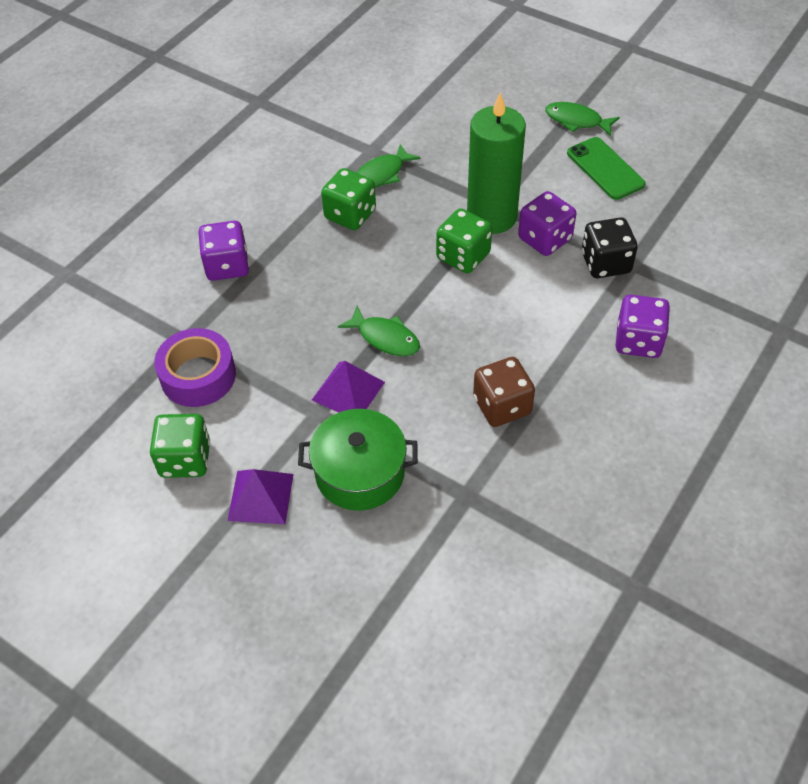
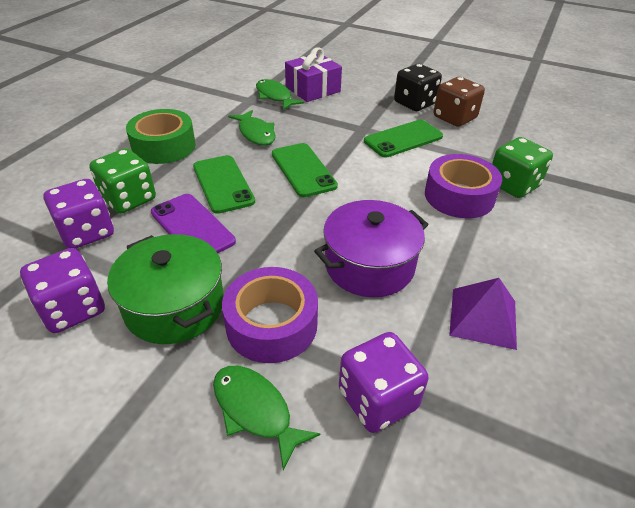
green candle: 1 -> 0
green dice: 3 -> 2
green phone: 1 -> 3
green tape: 0 -> 1
purple gift: 0 -> 1
purple phone: 0 -> 1
purple pot: 0 -> 1
purple pyramid: 2 -> 1
purple tape: 1 -> 2

